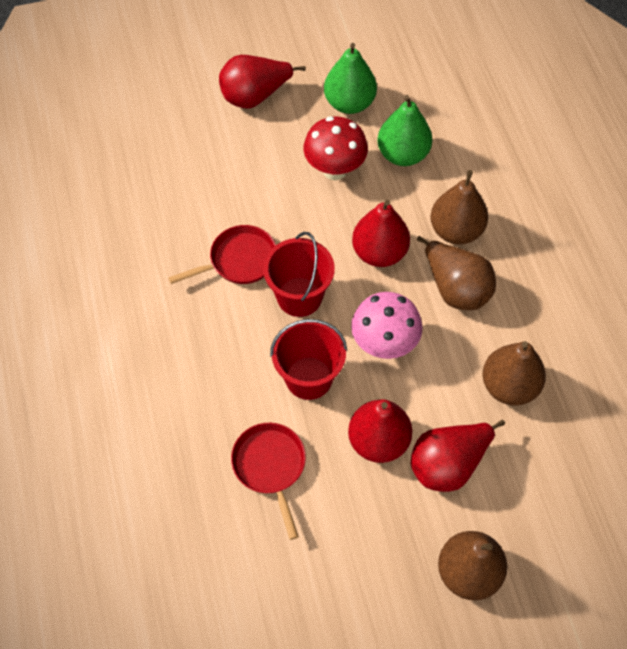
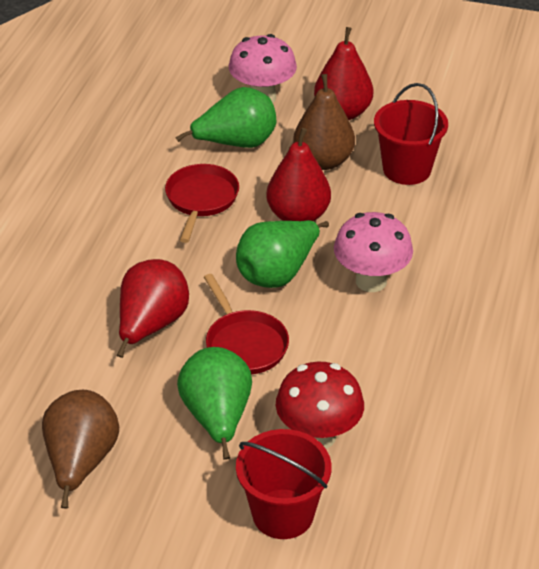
brown pear: 4 -> 2
green pear: 2 -> 3
pink mushroom: 1 -> 2
red pear: 4 -> 3

